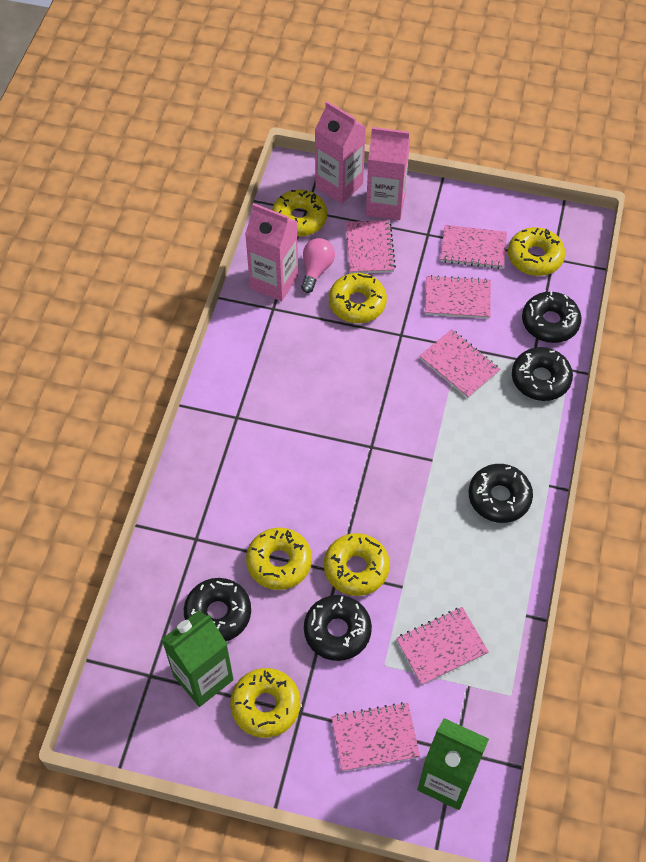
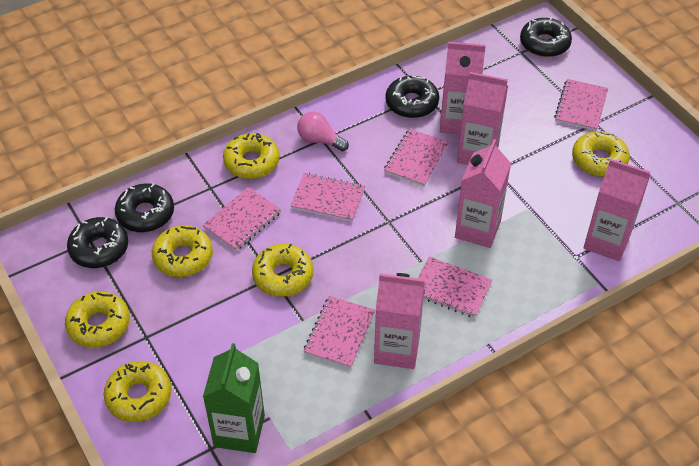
black donut: 5 -> 4
green carton: 2 -> 1
pink carton: 3 -> 5

